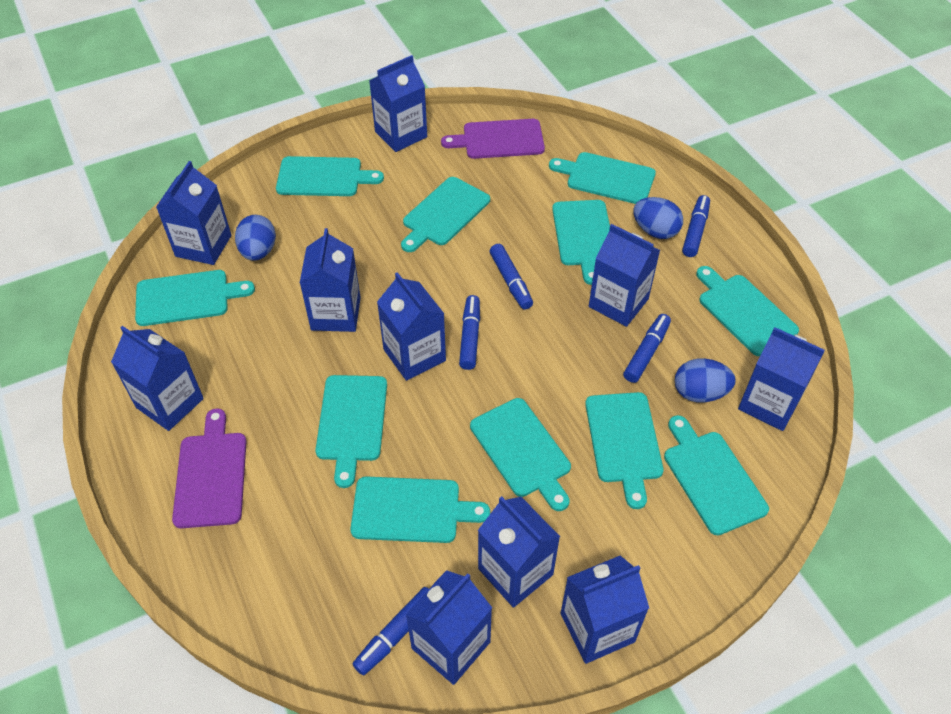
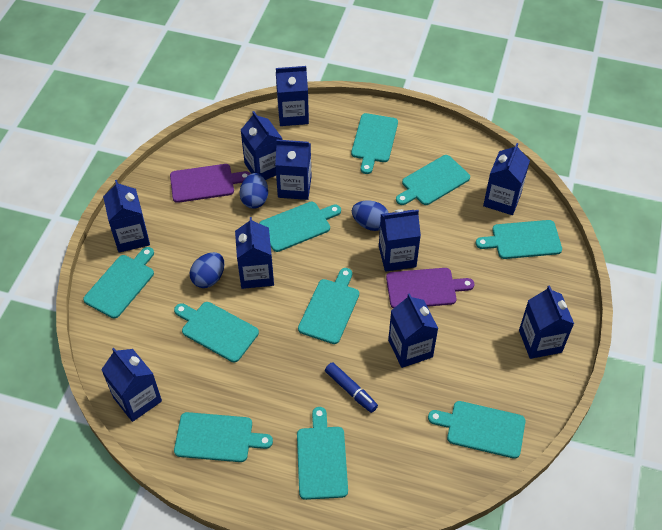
blue marker: 5 -> 1
turquoise cutting board: 11 -> 10

